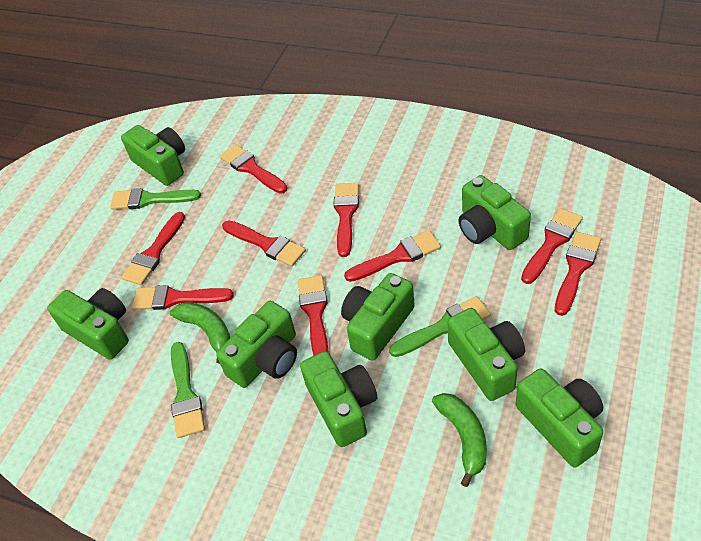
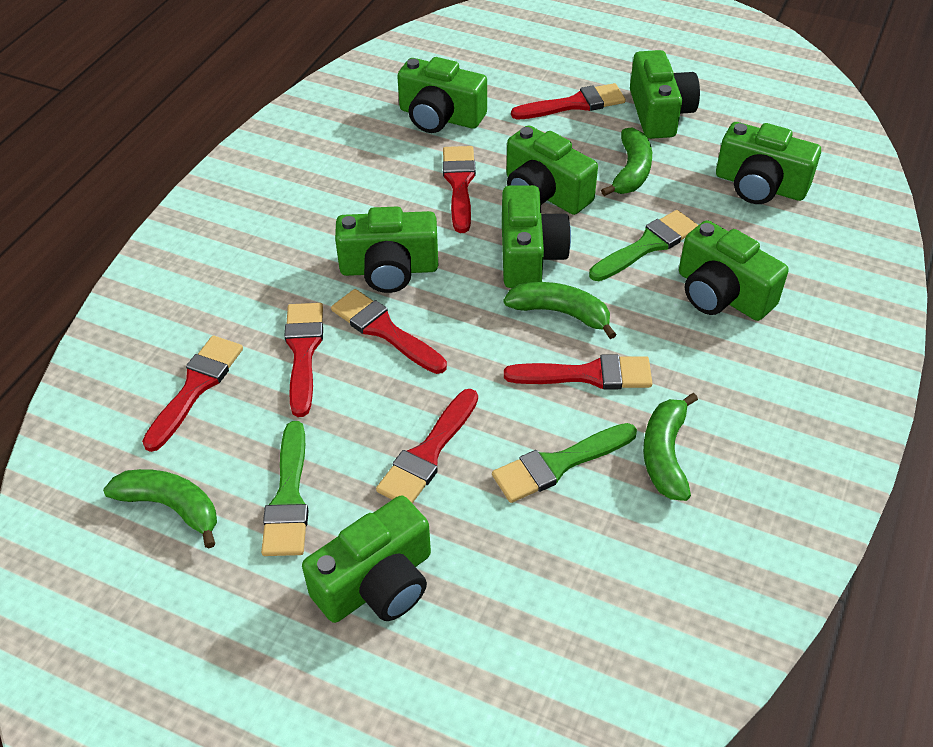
green banana: 2 -> 4
red brush: 9 -> 7

